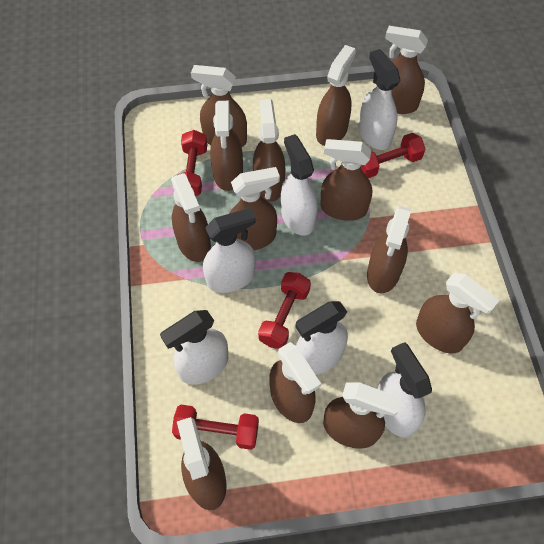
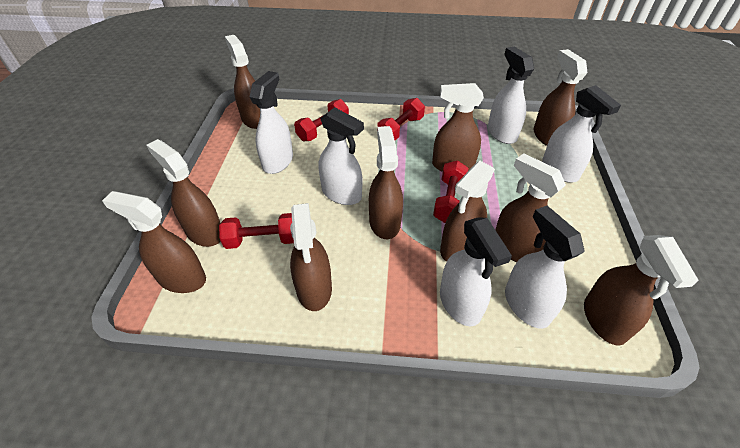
brown spray bottle: 13 -> 10

